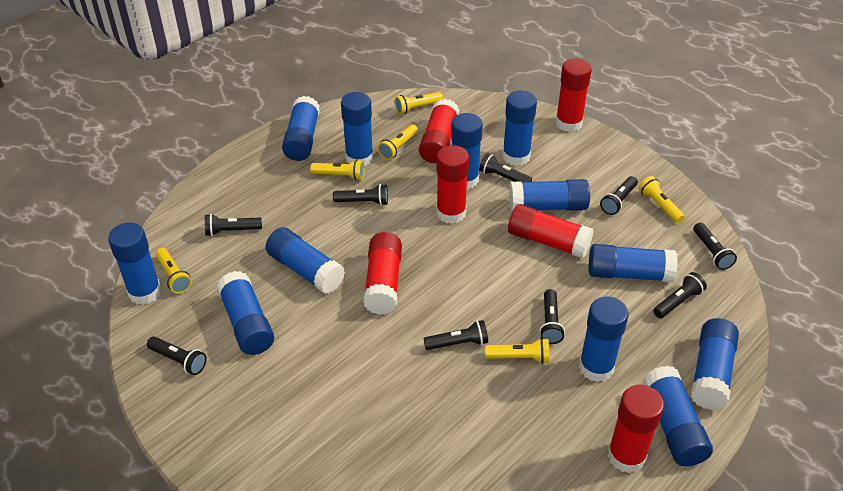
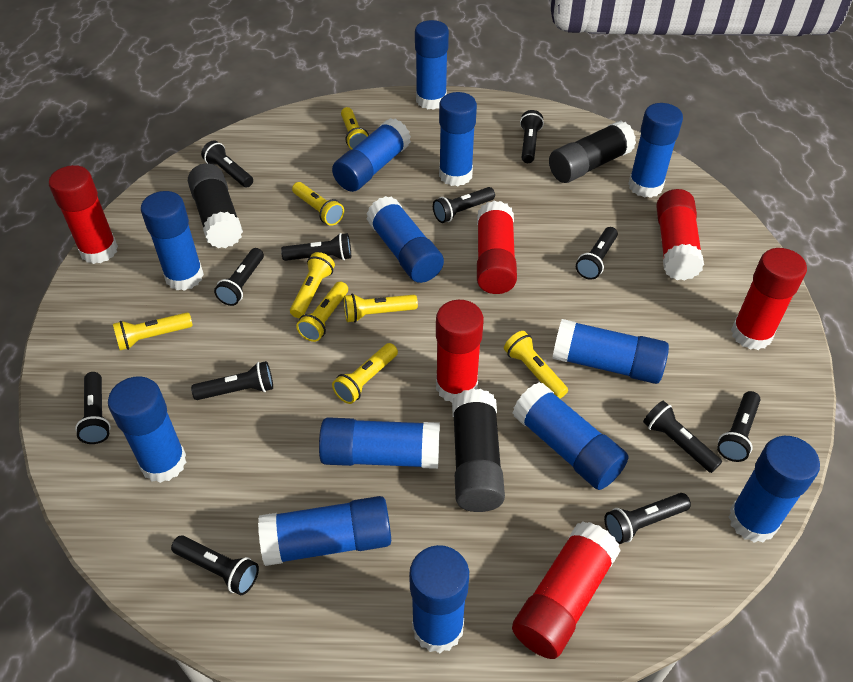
black flashlight: 9 -> 12
black glue stick: 0 -> 3
blue glue stick: 12 -> 13
yellow flashlight: 6 -> 8

